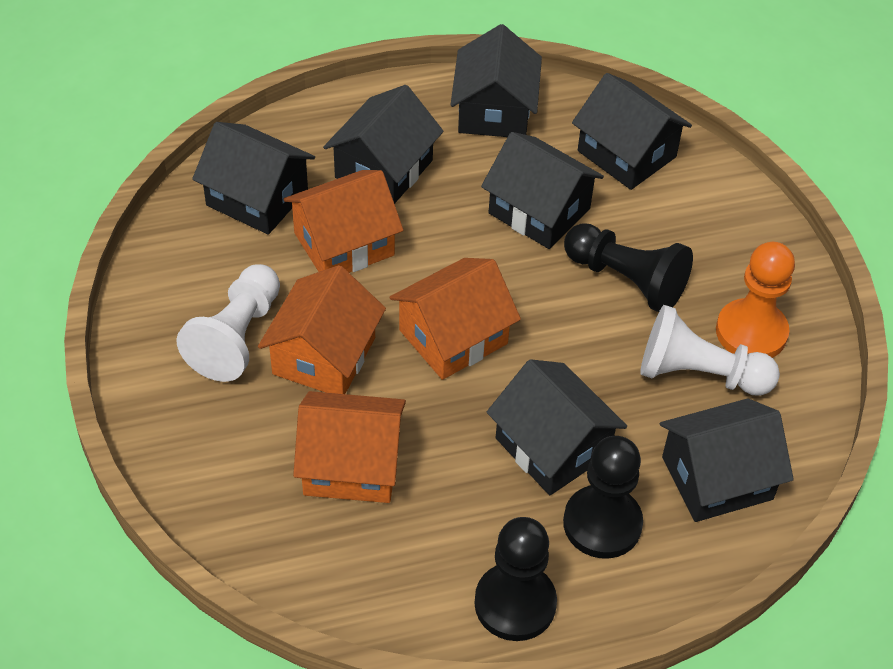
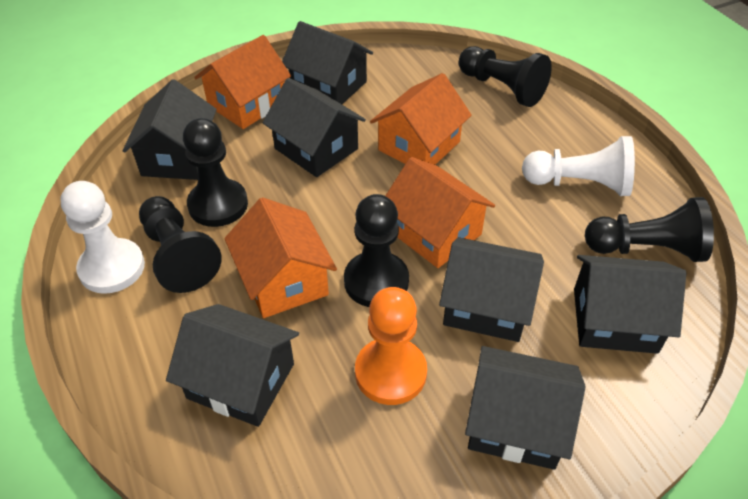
black pawn: 3 -> 5

